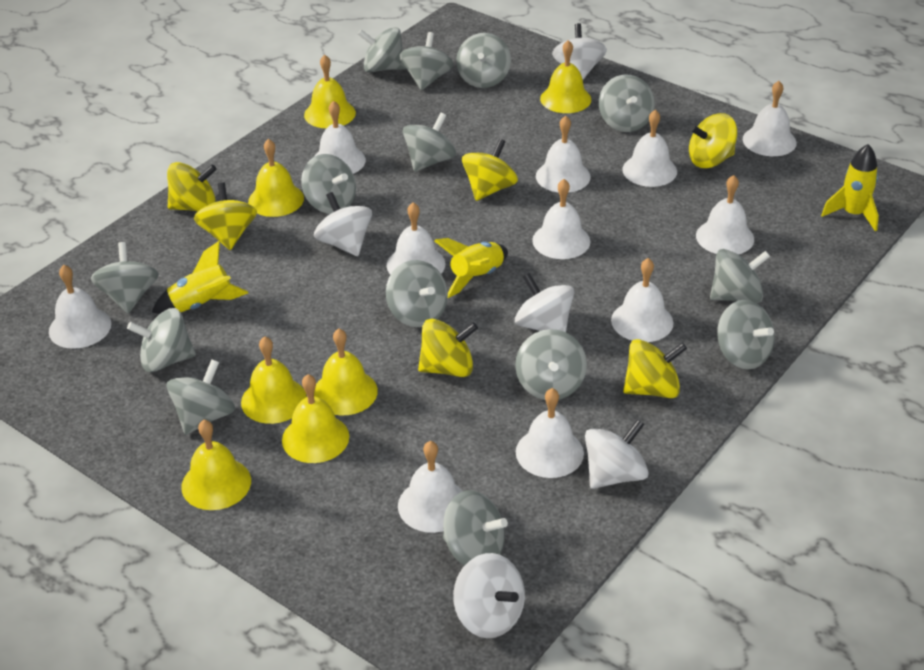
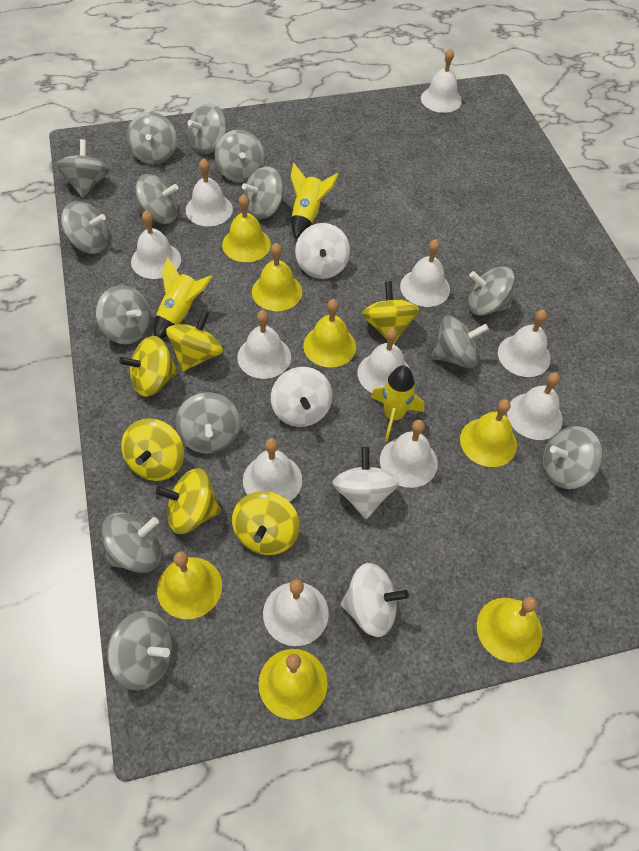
white spinning top: 5 -> 4

